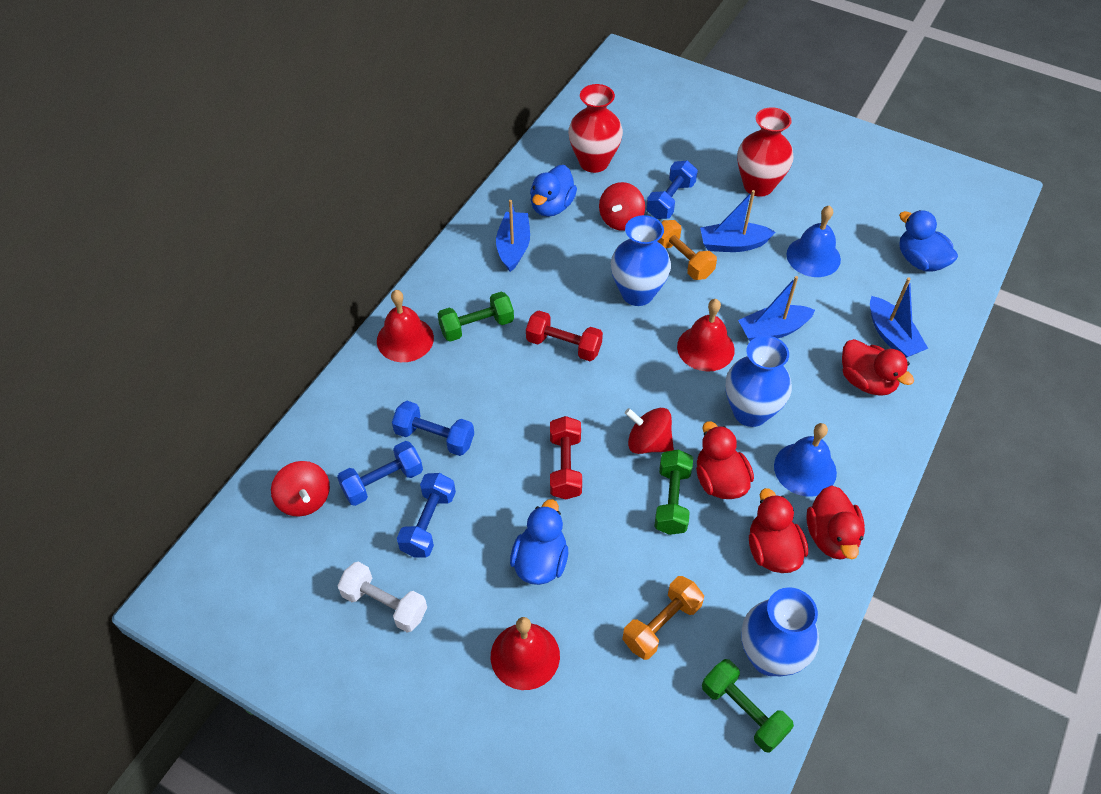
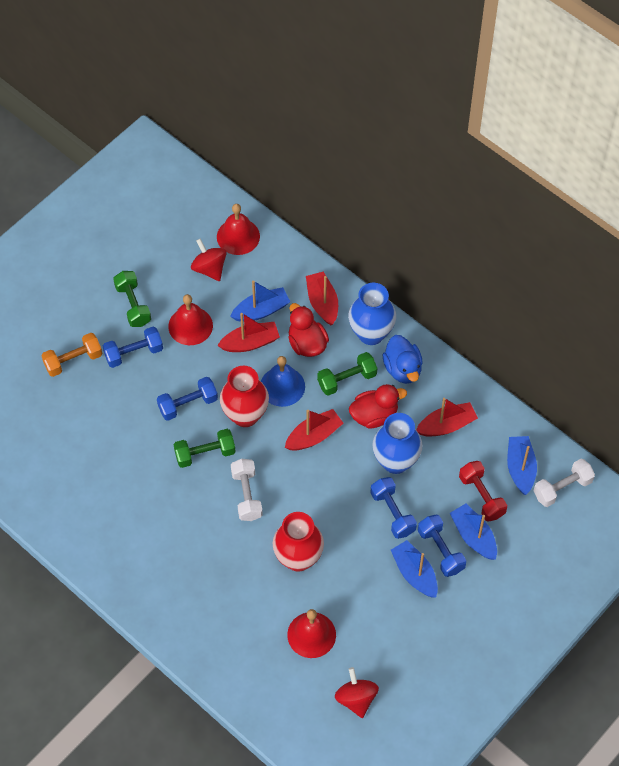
blue bell: 2 -> 1
blue duck: 3 -> 1
blue vase: 3 -> 2
orange dumbbell: 2 -> 1
red boat: 0 -> 4
red duck: 4 -> 2
red dumbbell: 2 -> 1
red spinning top: 3 -> 2
white dumbbell: 1 -> 2

